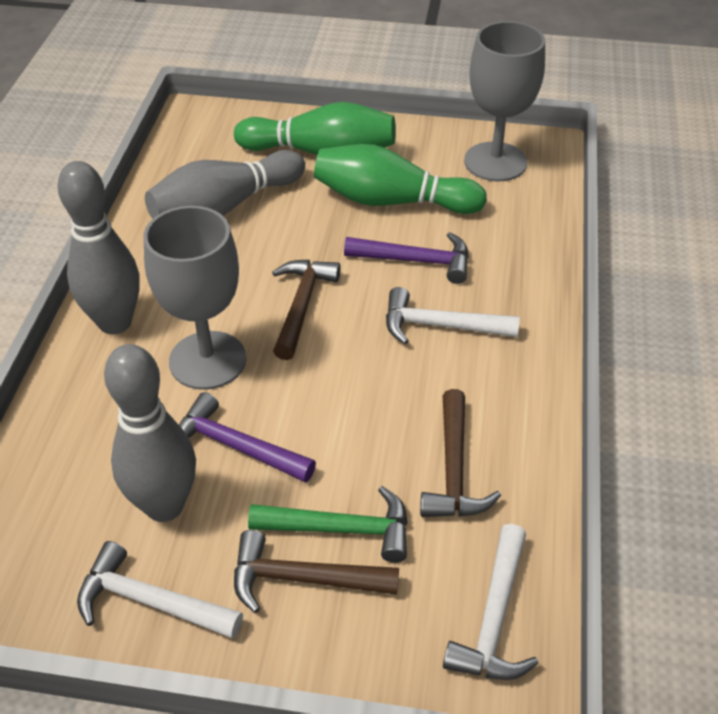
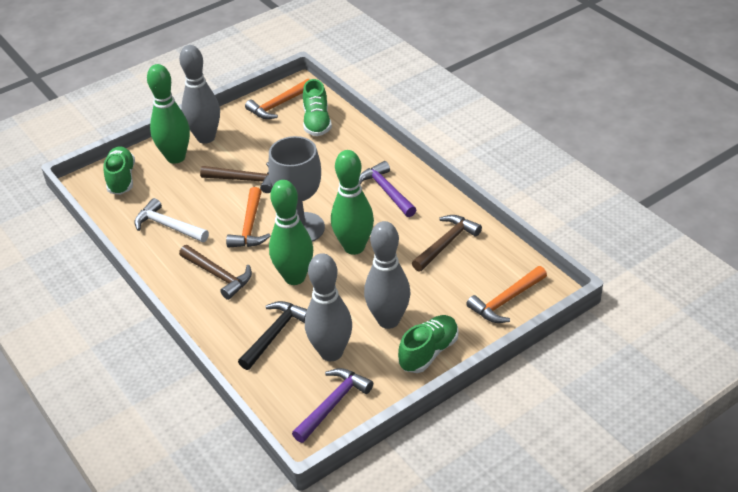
black hammer: 0 -> 1
green bowling pin: 2 -> 3
green hammer: 1 -> 0
green shoe: 0 -> 3
grey goblet: 2 -> 1
orange hammer: 0 -> 3
white hammer: 3 -> 1

